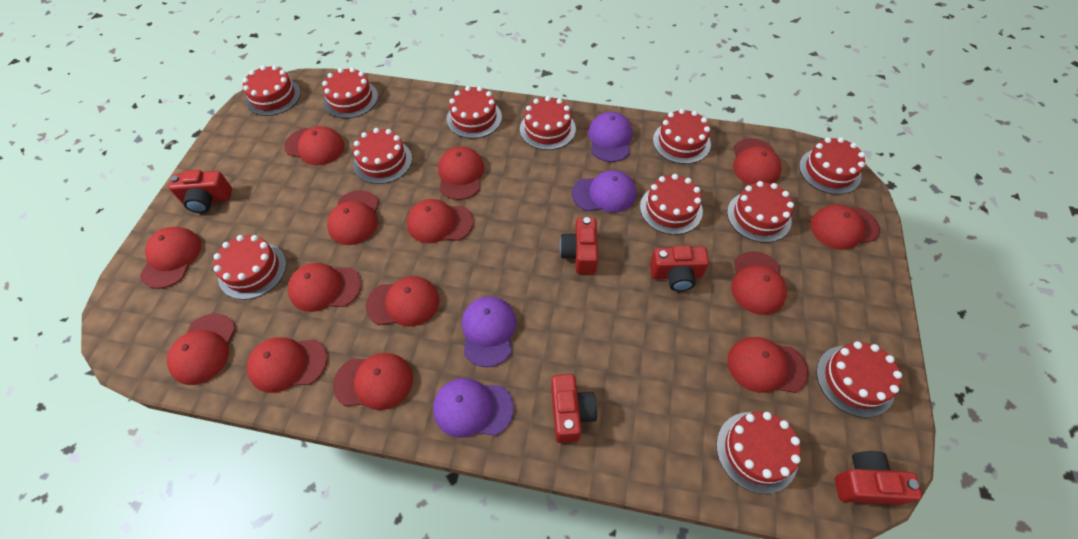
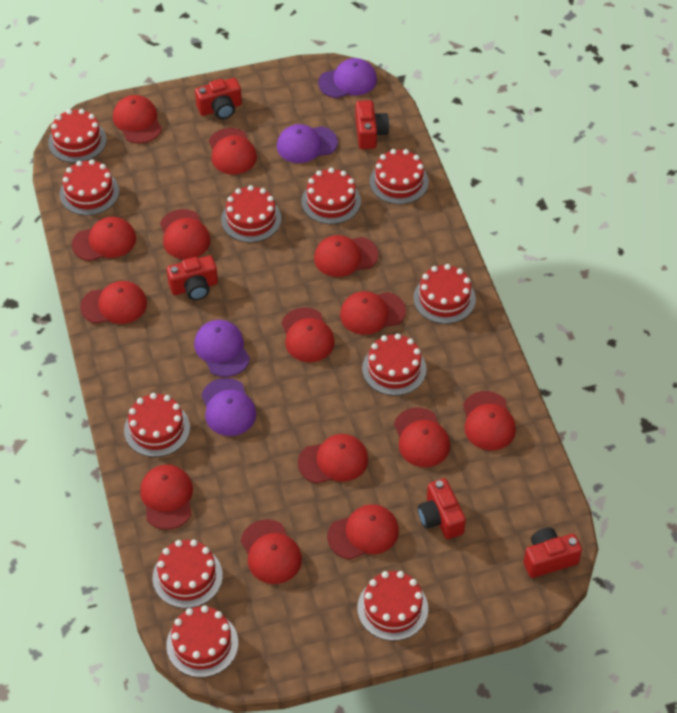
red cake: 12 -> 11

